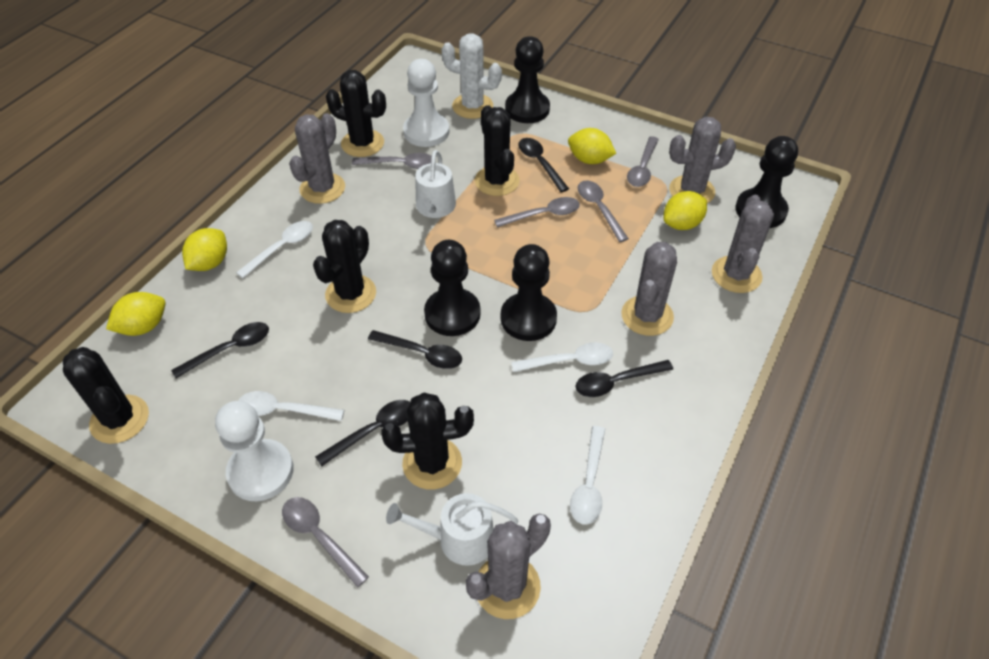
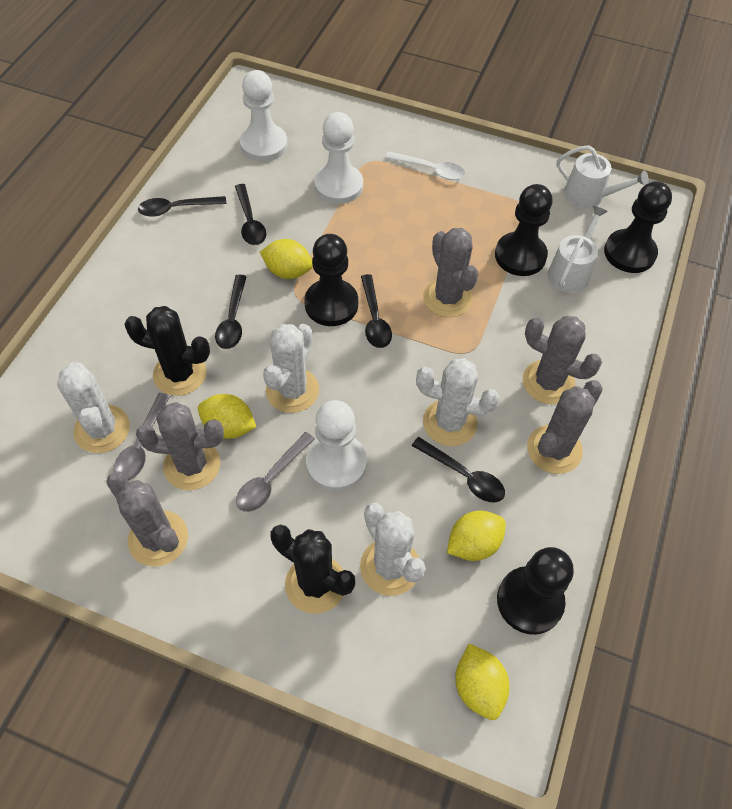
black cactus: 5 -> 2
grey spoon: 5 -> 2
white cactus: 1 -> 4
white pawn: 2 -> 3
white spoon: 4 -> 1

